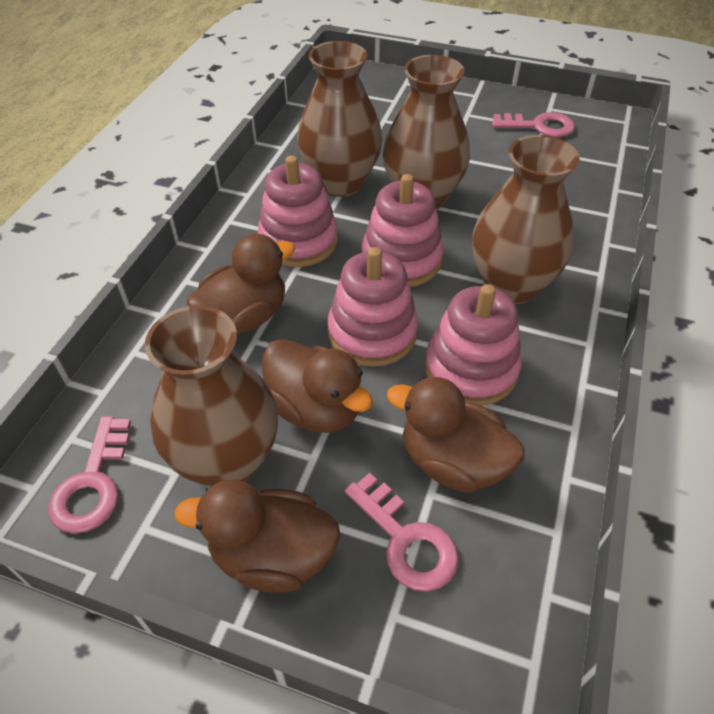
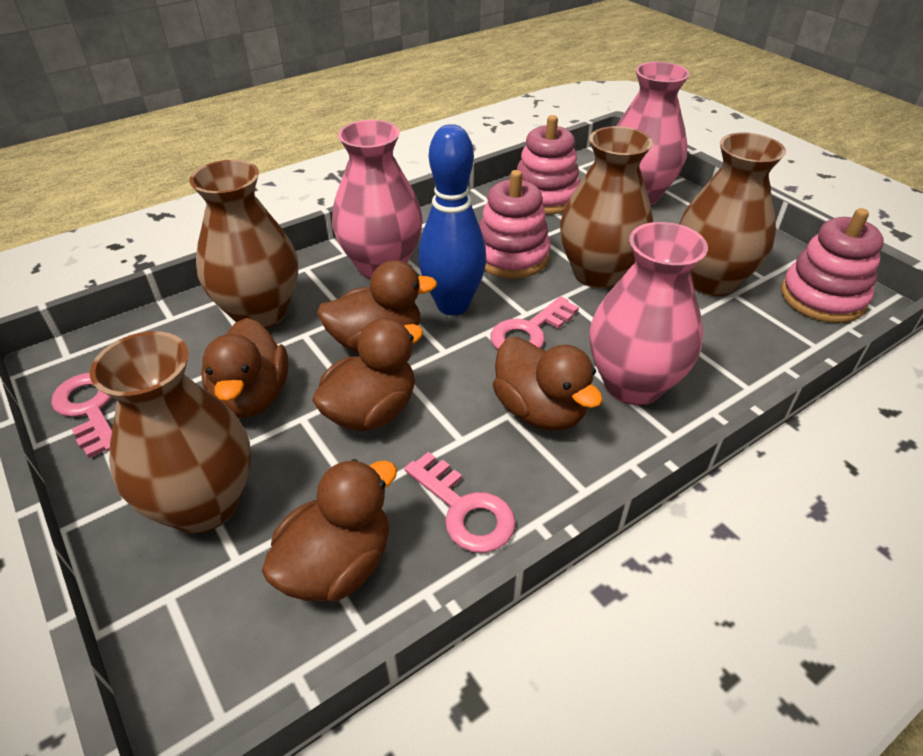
blue bowling pin: 0 -> 1
brown duck: 4 -> 5
pink stacking toy: 4 -> 3
pink vase: 0 -> 3

